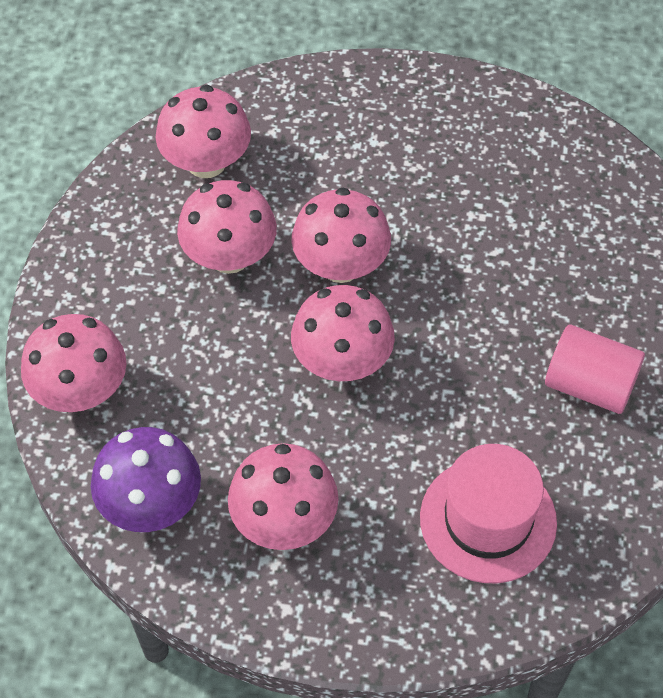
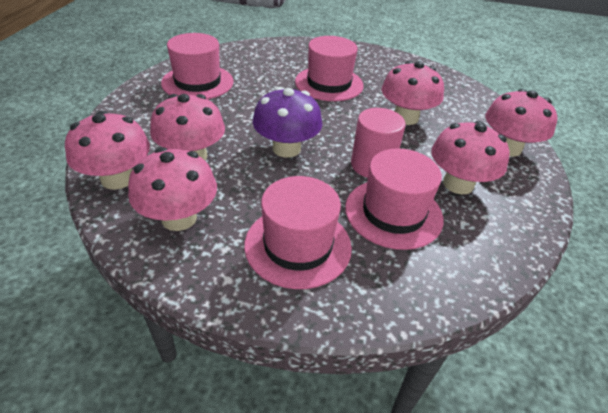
pink hat: 1 -> 4

